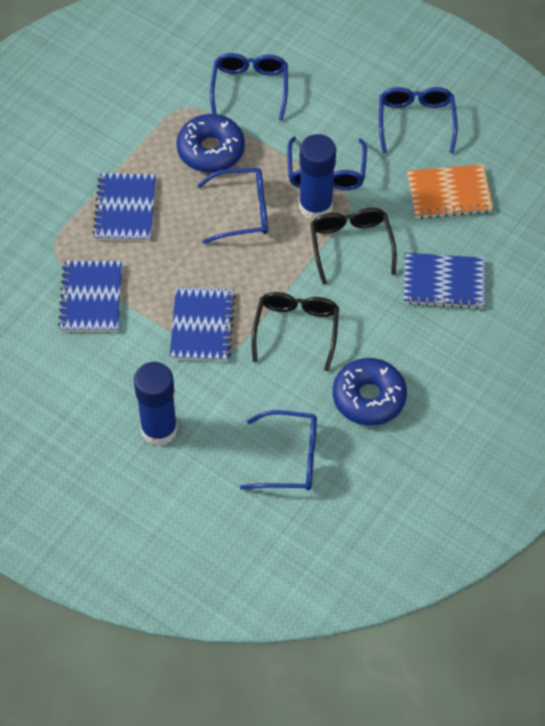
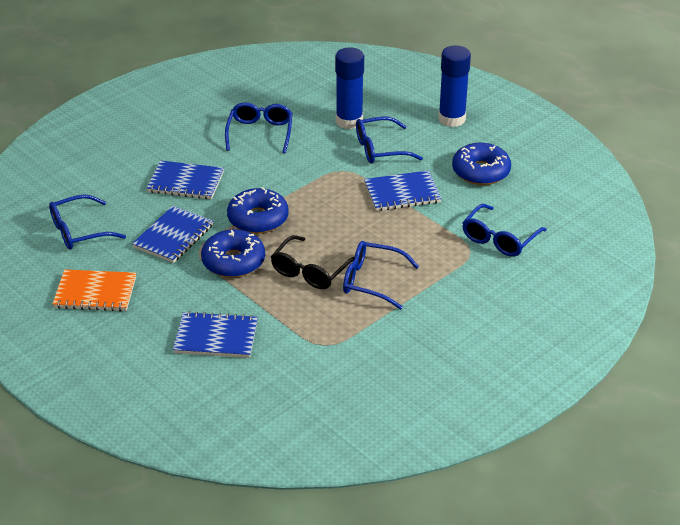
black glasses: 2 -> 1
blue donut: 2 -> 3

